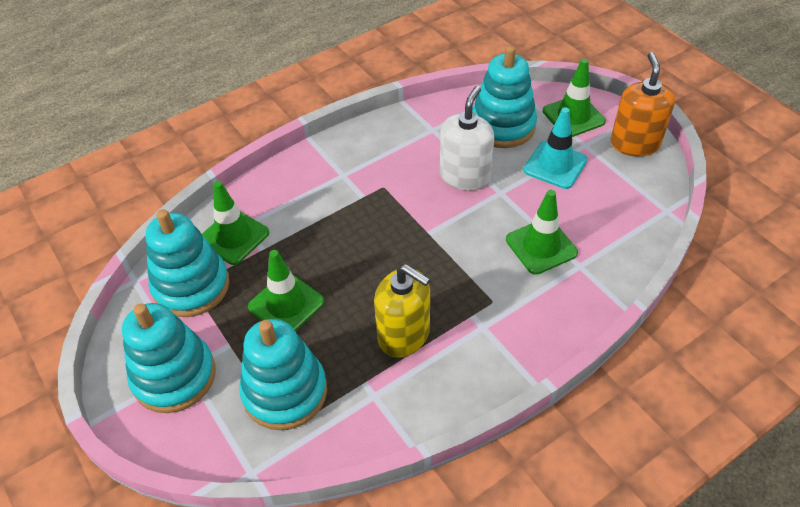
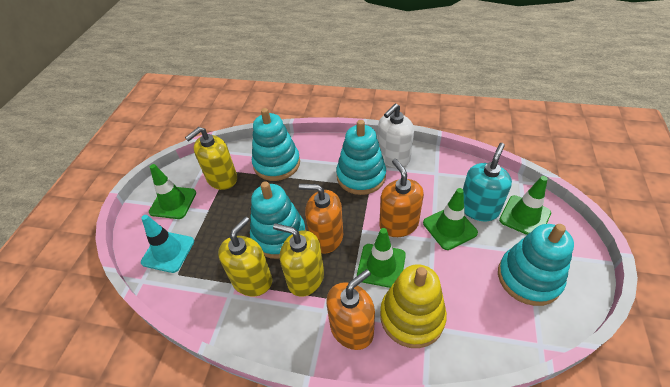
orange soap dispenser: 1 -> 3
turquoise soap dispenser: 0 -> 1
yellow soap dispenser: 1 -> 3
yellow stacking toy: 0 -> 1

